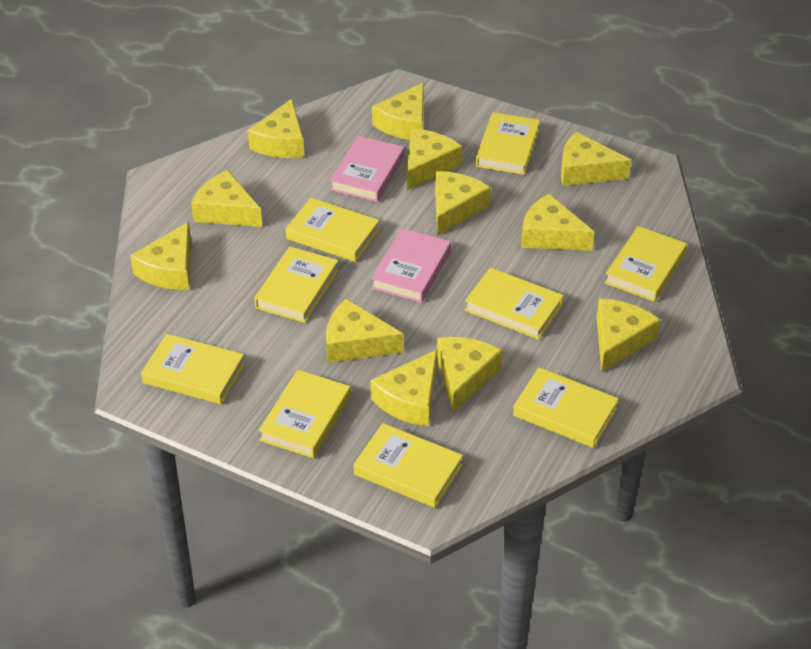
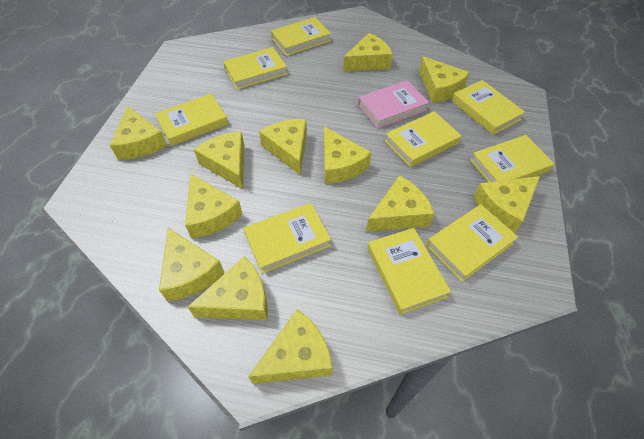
pink book: 2 -> 1

